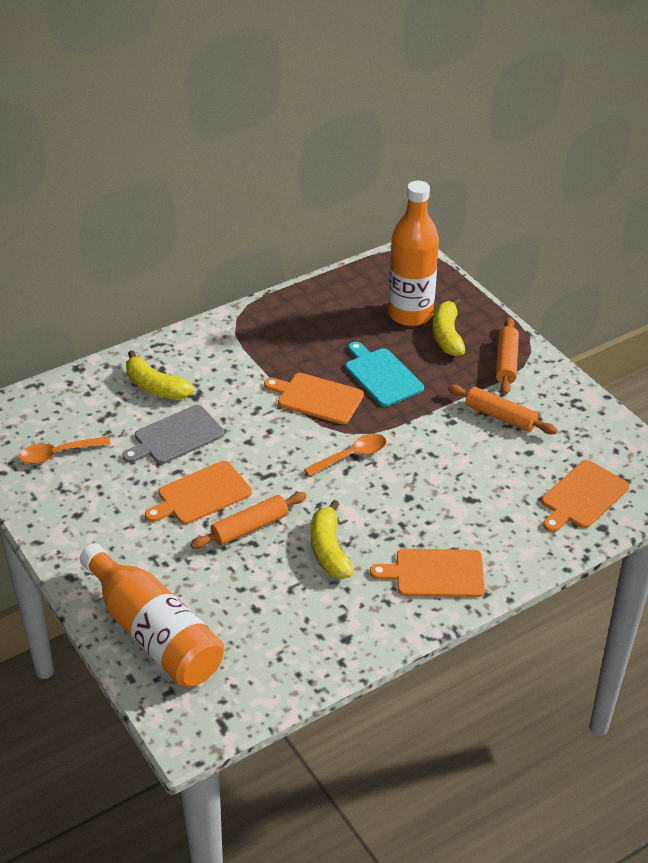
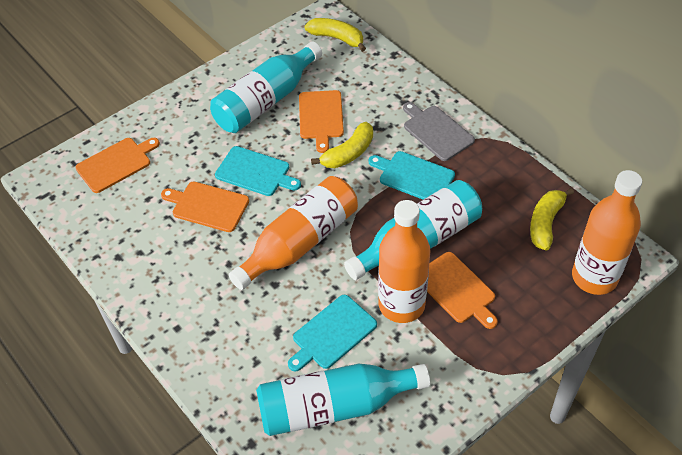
orange bottle: 2 -> 3
orange rolling pin: 3 -> 0
orange spoon: 2 -> 0
turquoise bottle: 0 -> 3
turquoise cutting board: 1 -> 3

